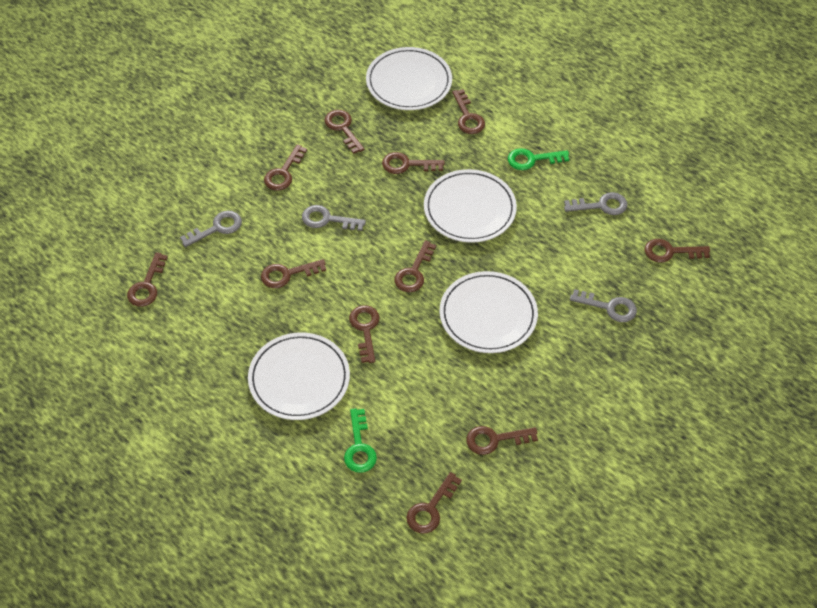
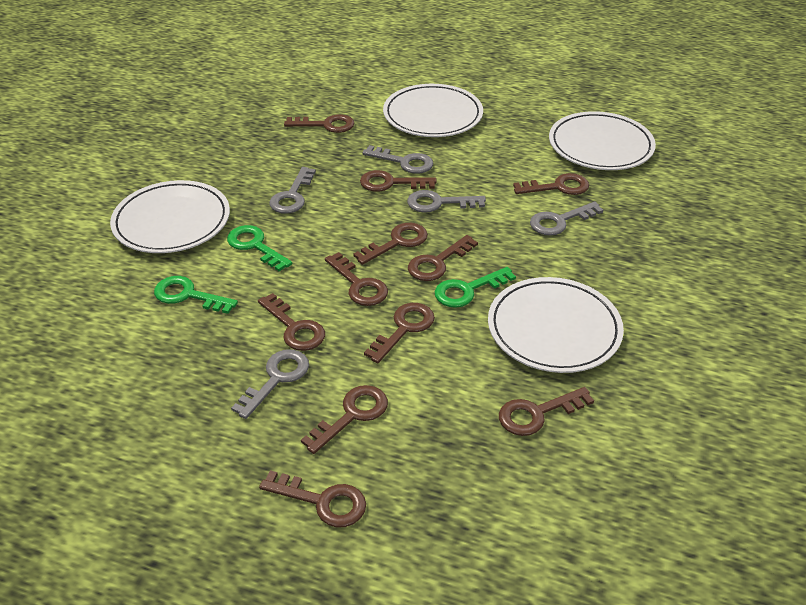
green key: 2 -> 3
grey key: 4 -> 5

